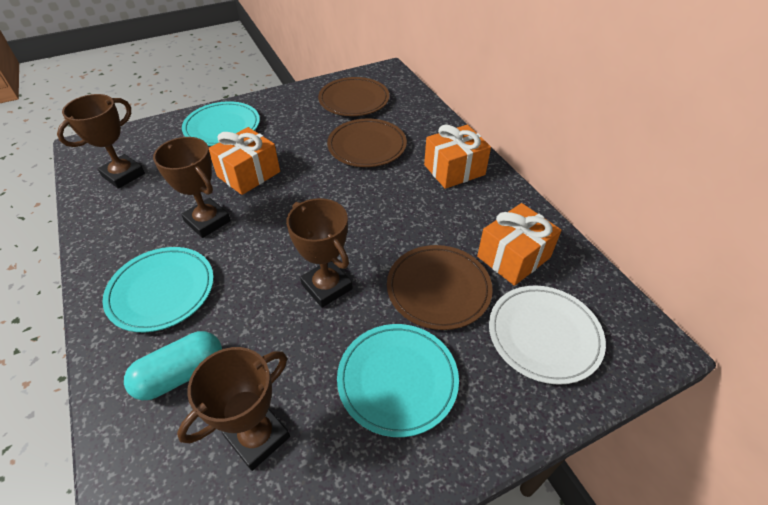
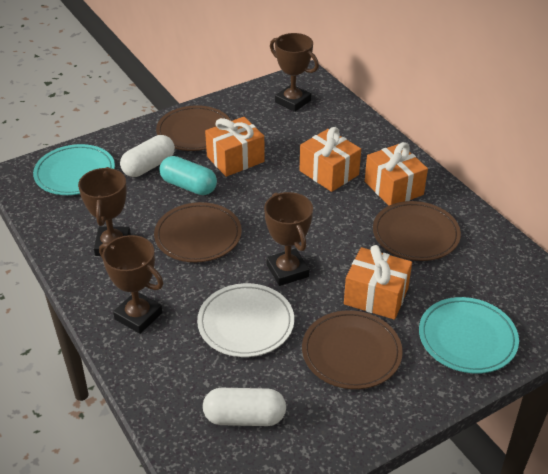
brown plate: 3 -> 4
orange gift: 3 -> 4
turquoise plate: 3 -> 2
white capsule: 0 -> 2

